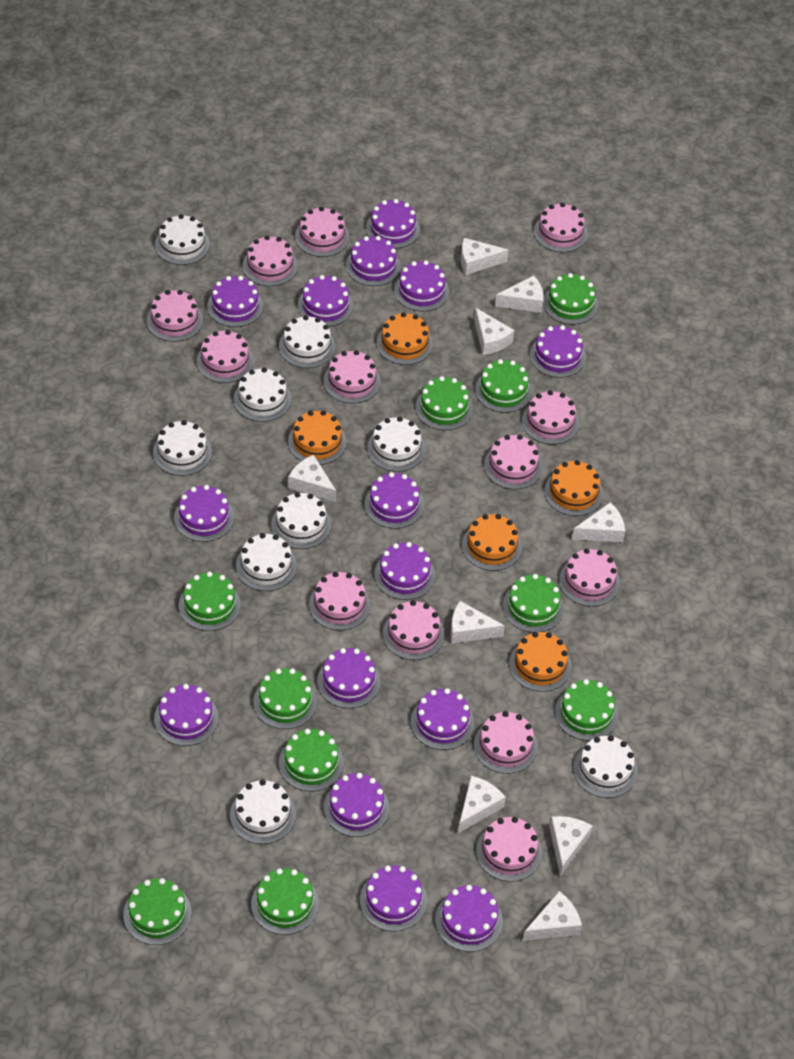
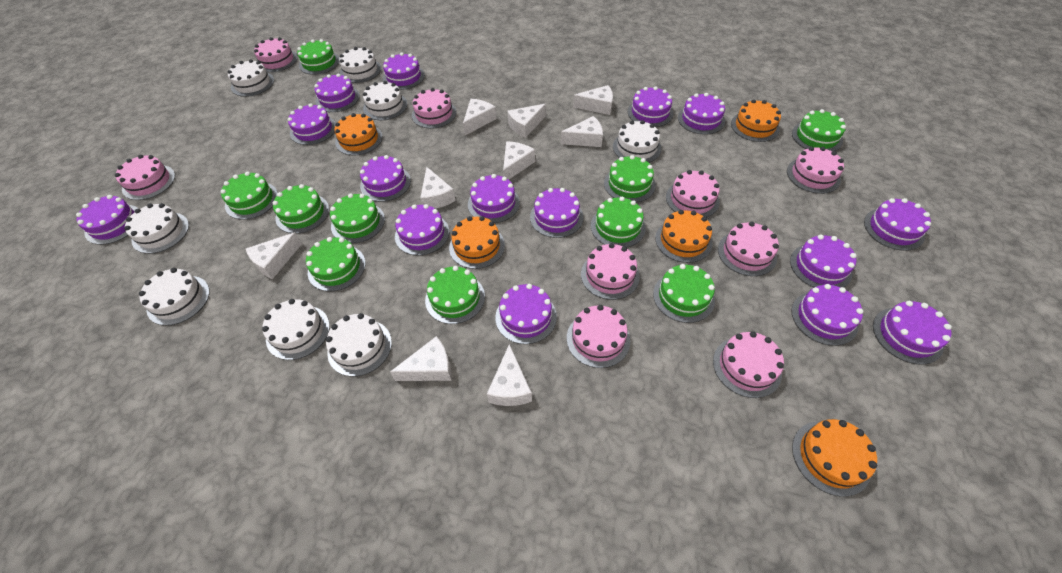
pink cake: 13 -> 9
white cake: 9 -> 8

